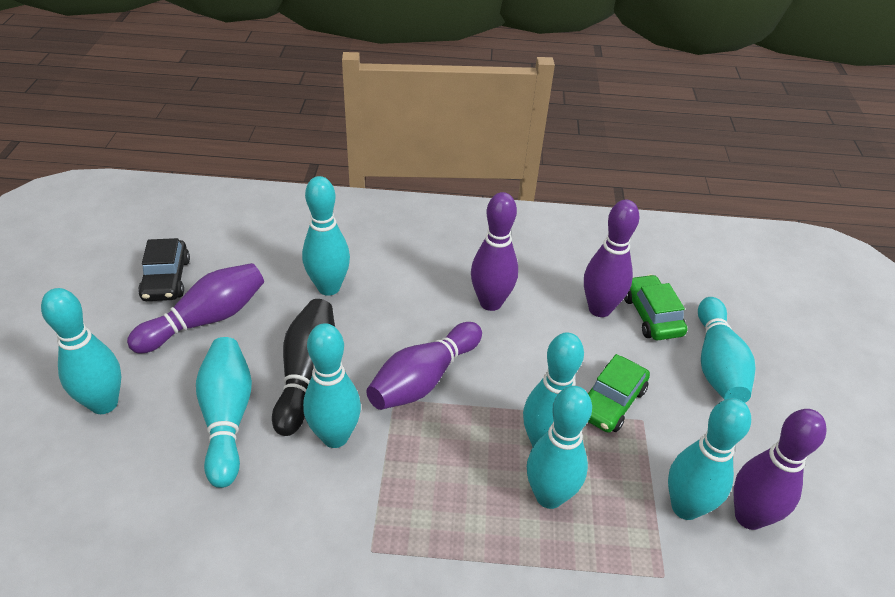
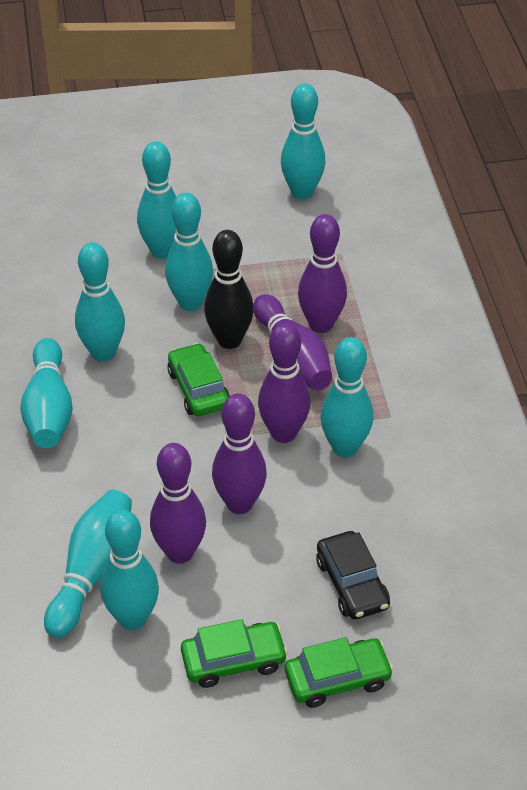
green car: 2 -> 3

